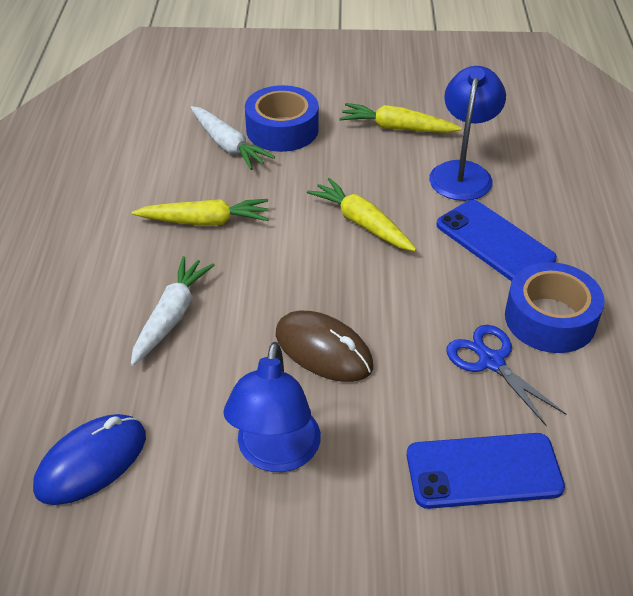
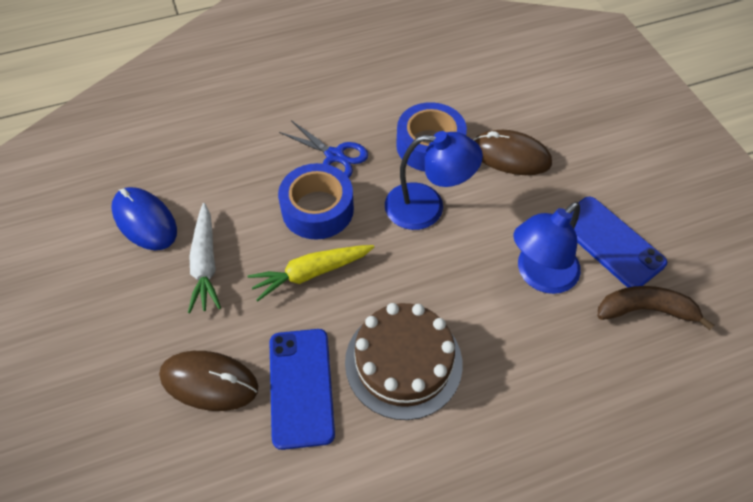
brown banana: 0 -> 1
brown cake: 0 -> 1
brown mouse: 1 -> 2
white carrot: 2 -> 1
yellow carrot: 3 -> 1

